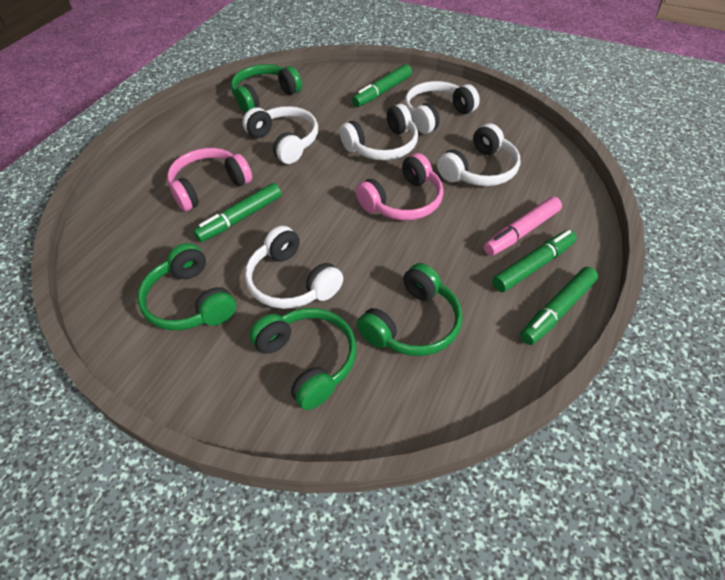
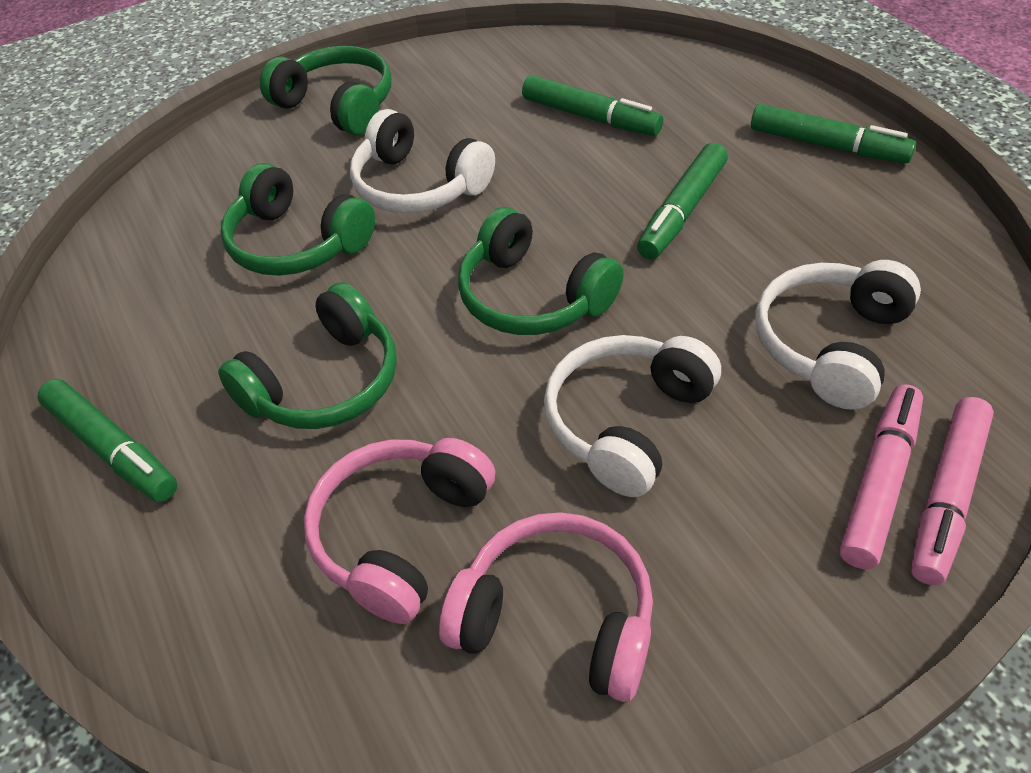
pink marker: 1 -> 2
white headphones: 5 -> 3

